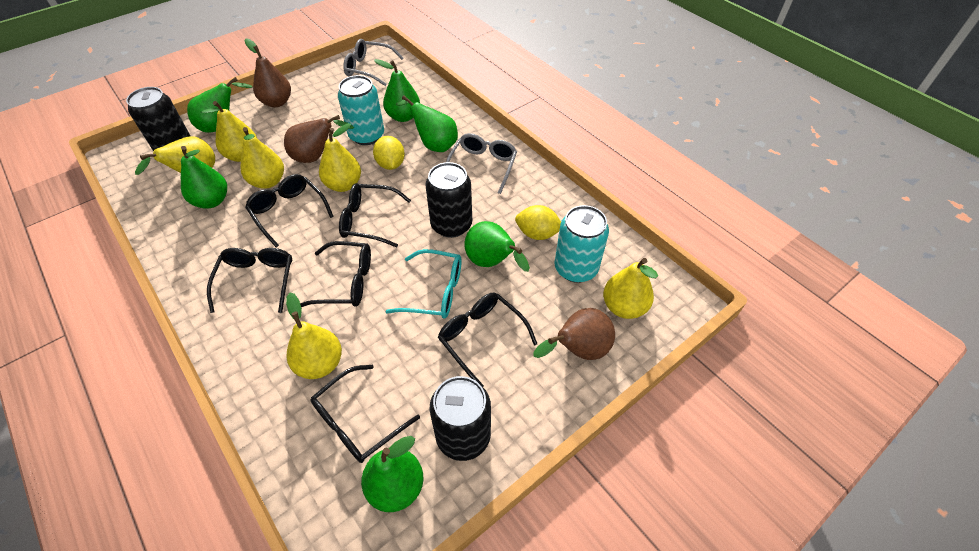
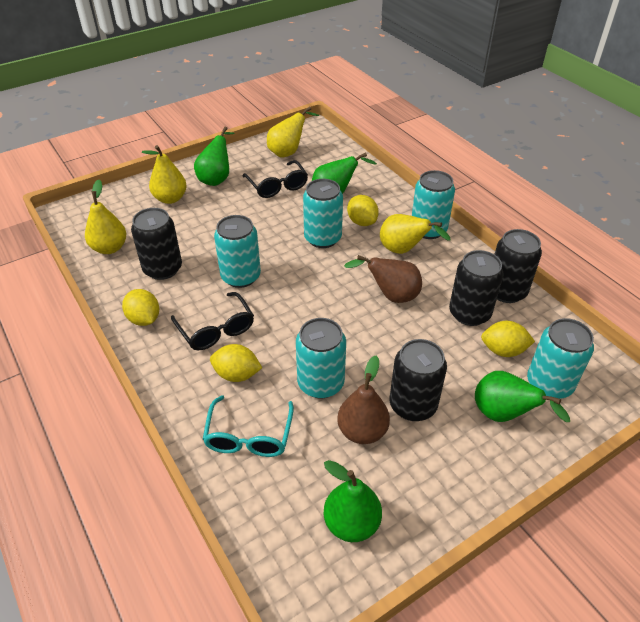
black can: 3 -> 4
black glasses: 6 -> 2
brown pear: 3 -> 2
green pear: 6 -> 4
grey glasses: 2 -> 0
turquoise can: 2 -> 5
yellow lemon: 2 -> 4
yellow pear: 6 -> 4

